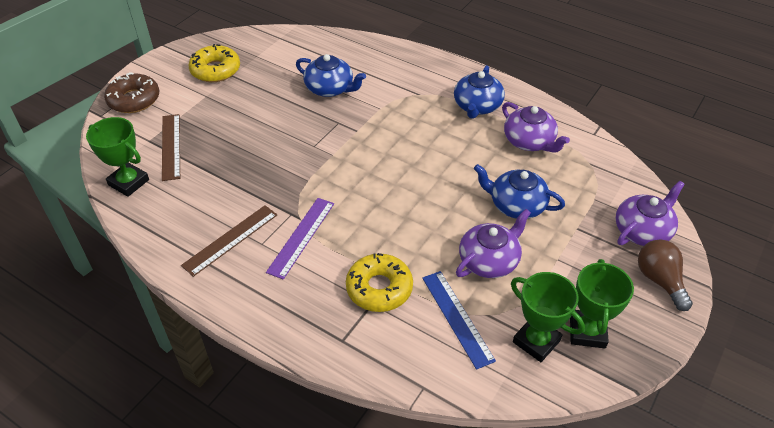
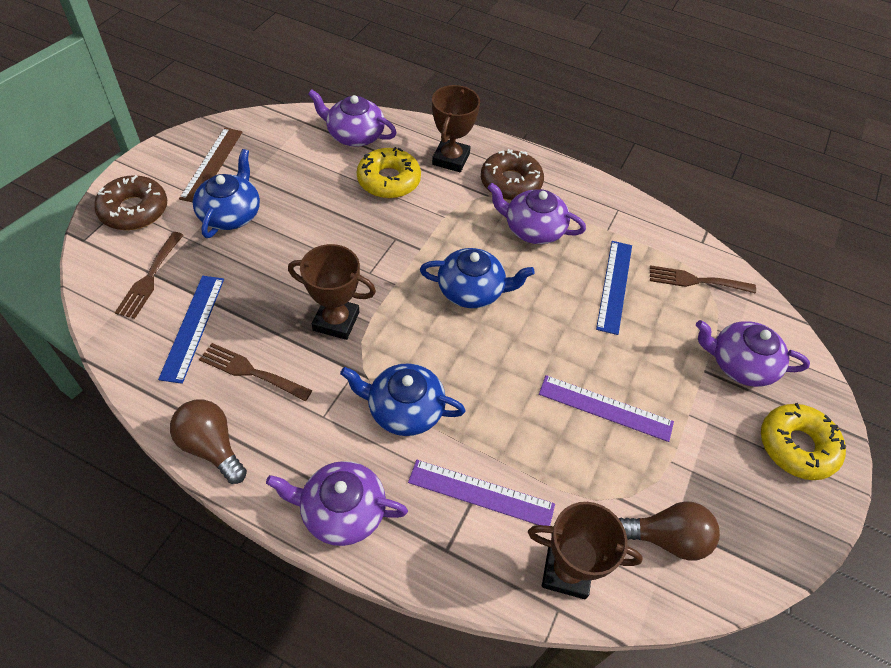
blue ruler: 1 -> 2
brown donut: 1 -> 2
brown fork: 0 -> 3
brown light bulb: 1 -> 2
brown ruler: 2 -> 1
brown trophy: 0 -> 3
green trophy: 3 -> 0
purple ruler: 1 -> 2
purple teapot: 3 -> 4

